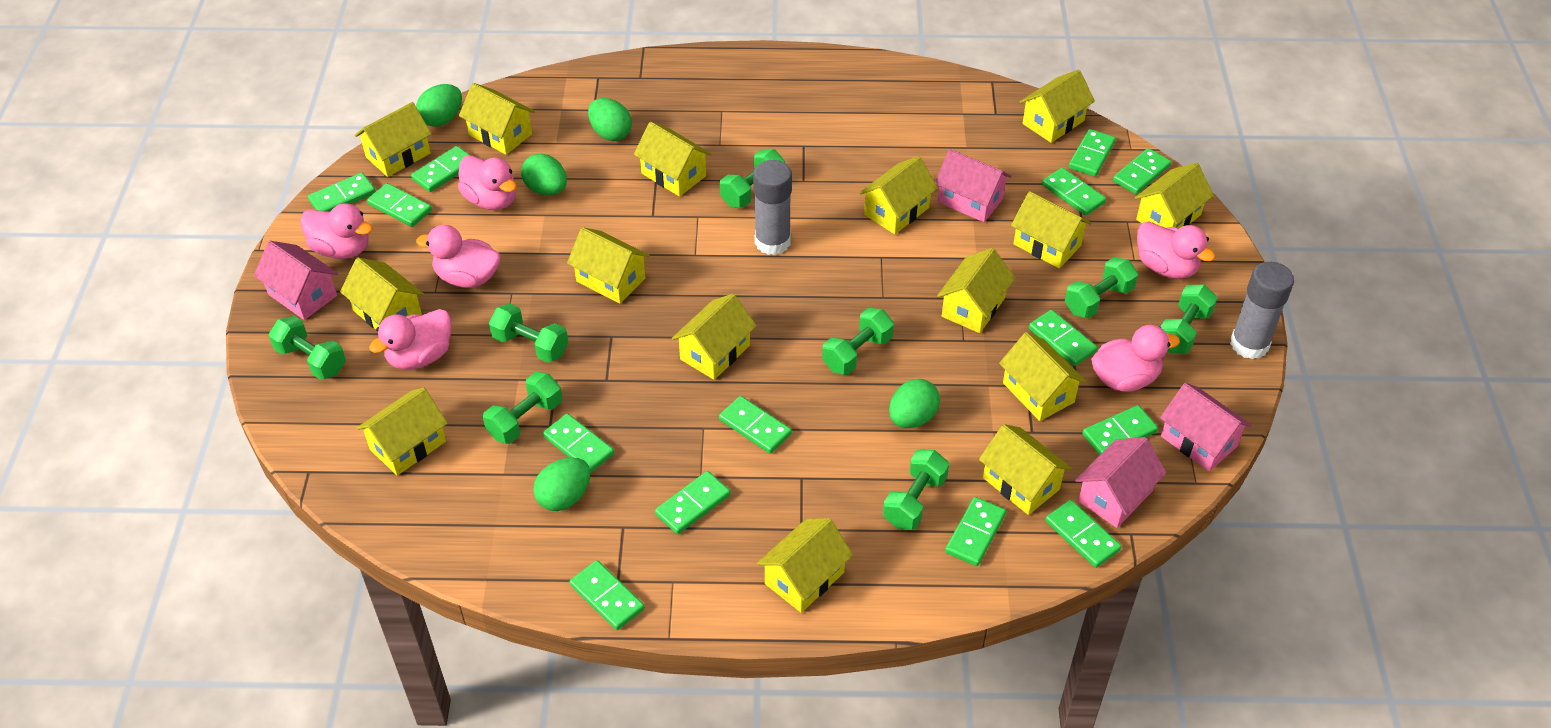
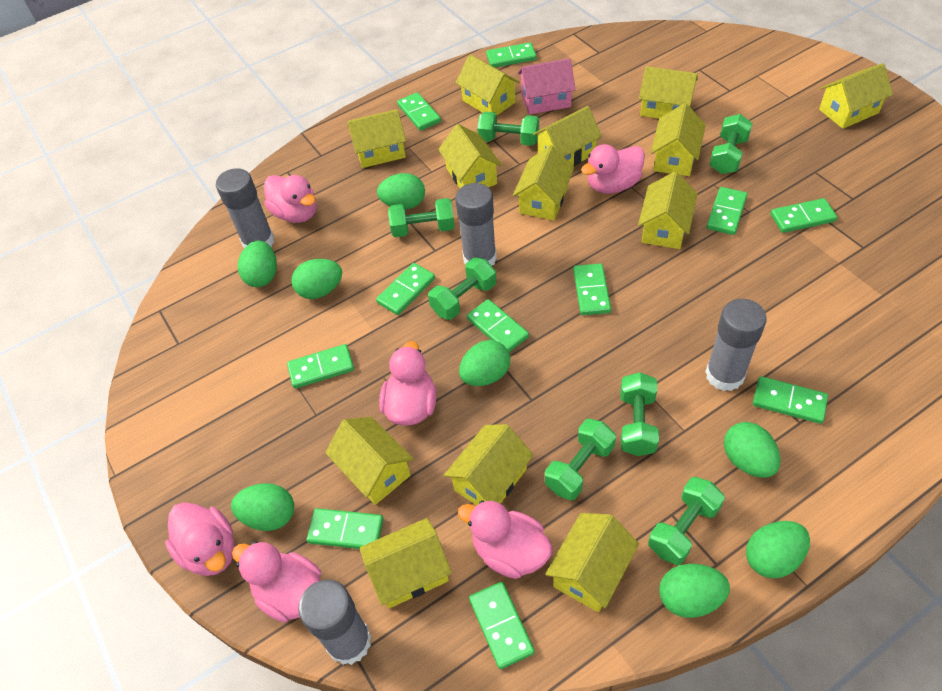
green domino: 14 -> 11
green dumbbell: 8 -> 7
green egg: 5 -> 8
grey glue stick: 2 -> 4
pink house: 4 -> 1
yellow house: 15 -> 13

